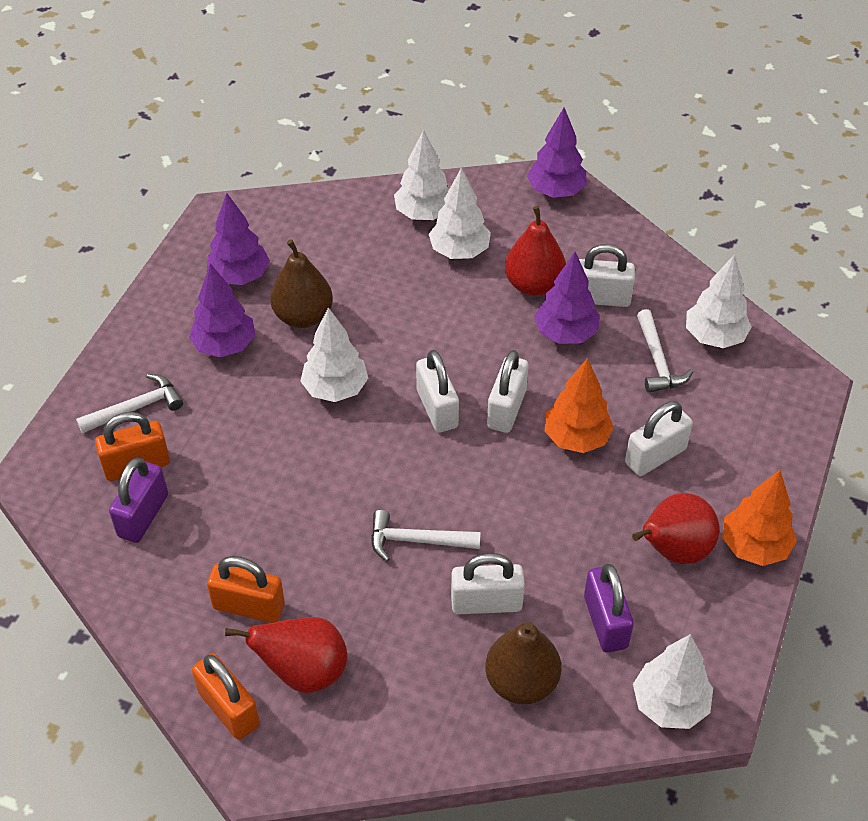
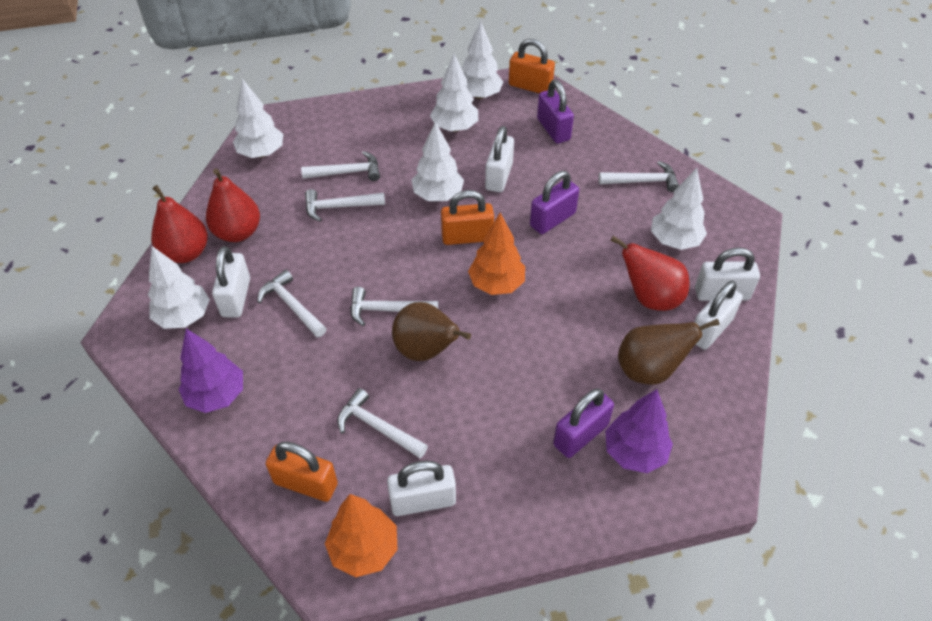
purple padlock: 2 -> 3
purple tree: 4 -> 2
white hammer: 3 -> 6
white tree: 5 -> 6

